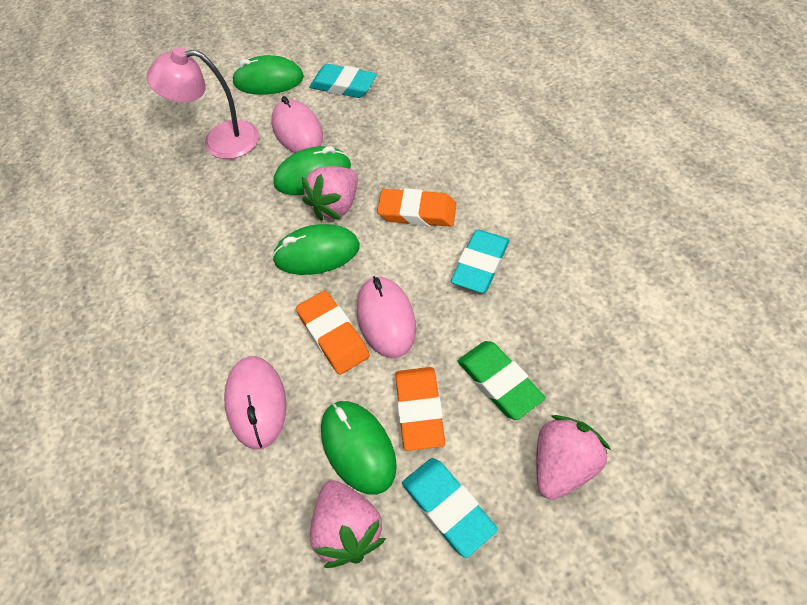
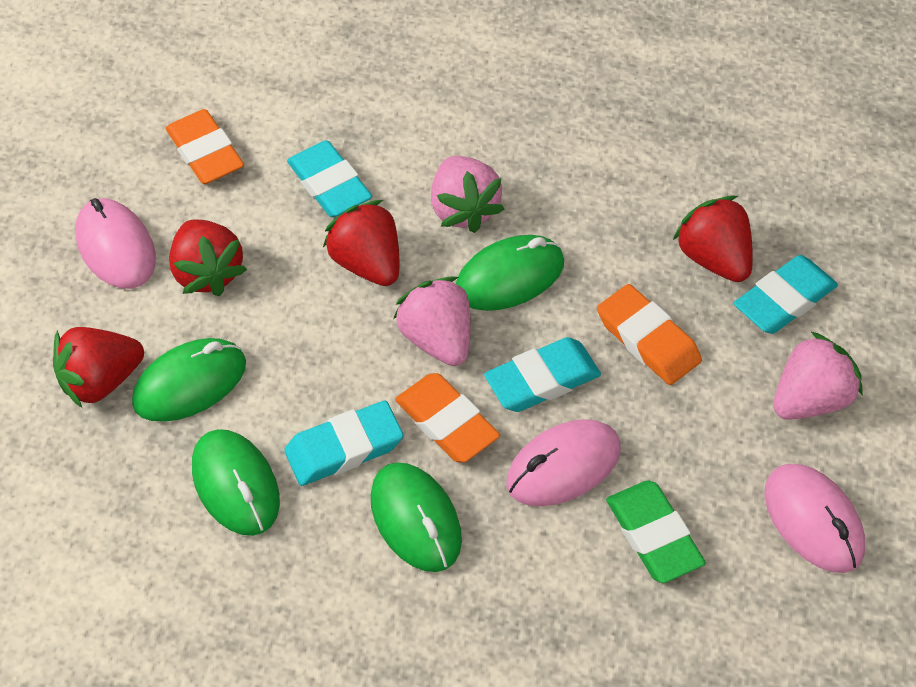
pink lamp: 1 -> 0
red strawberry: 0 -> 4
turquoise eraser: 3 -> 4

